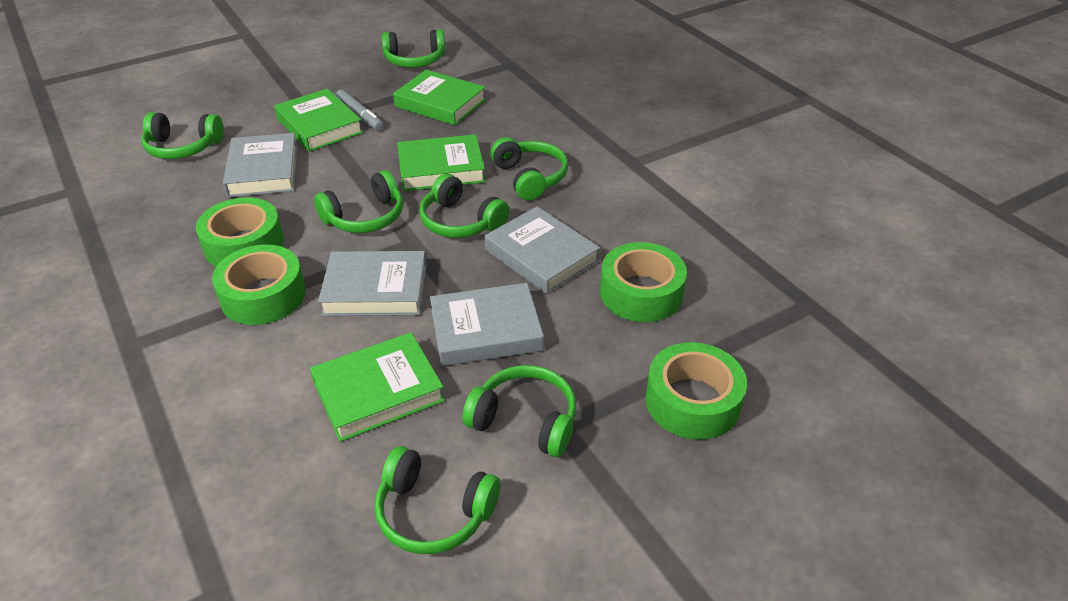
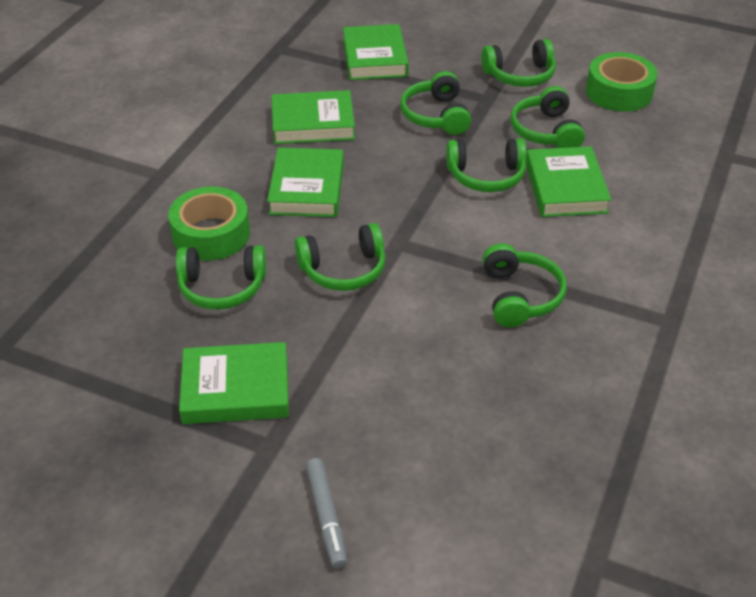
green book: 4 -> 5
green tape: 4 -> 2
grey book: 4 -> 0

